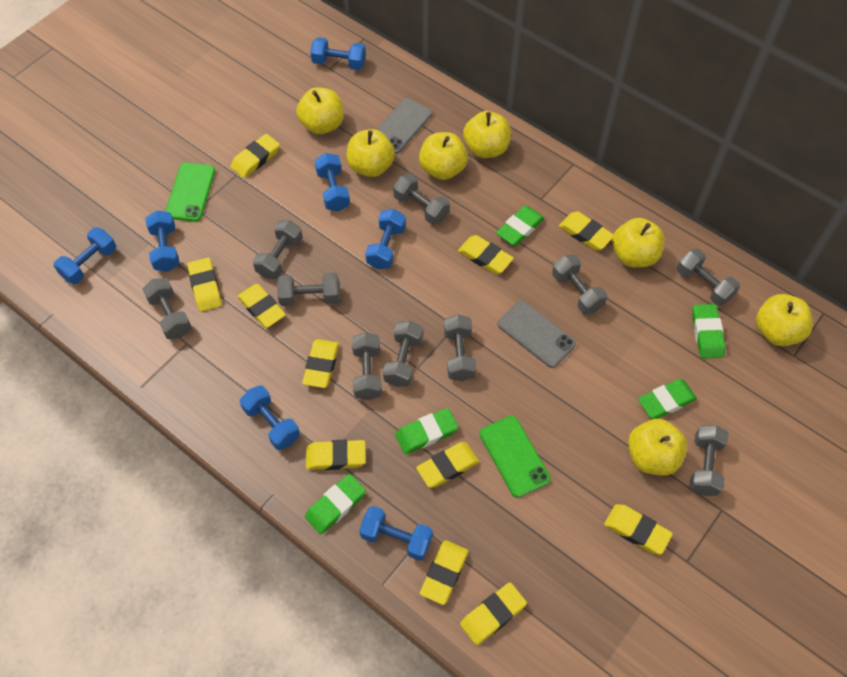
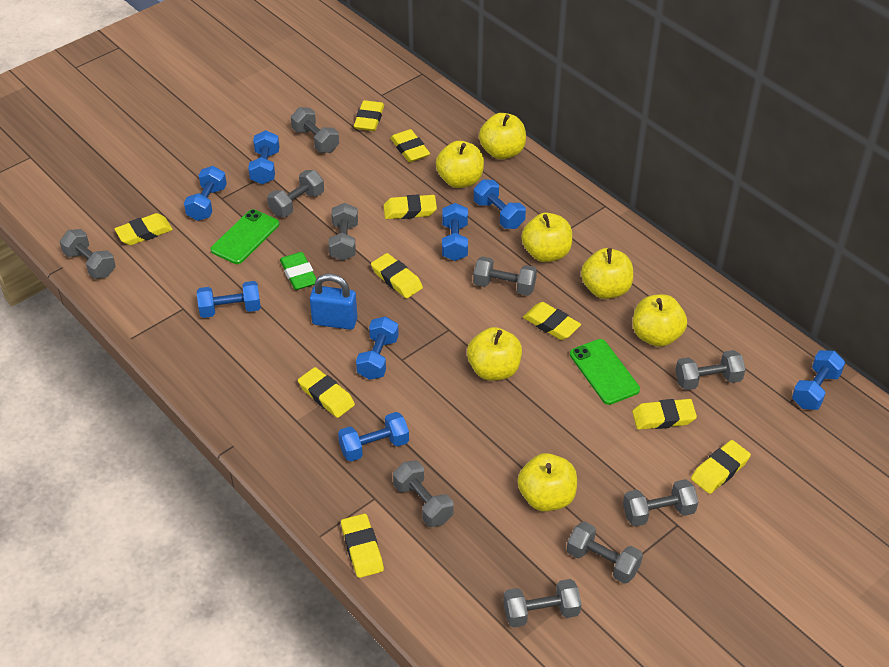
blue dumbbell: 7 -> 8
blue padlock: 0 -> 1
green eraser: 5 -> 1
grey phone: 2 -> 0
yellow eraser: 11 -> 10

